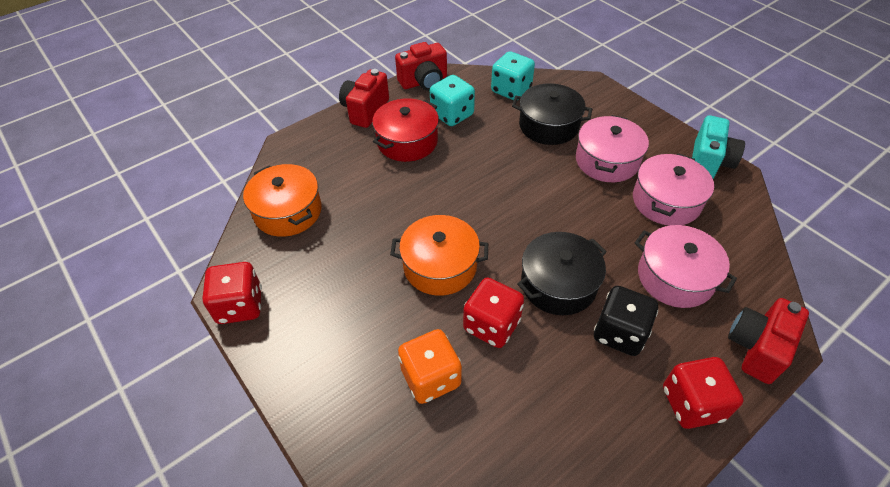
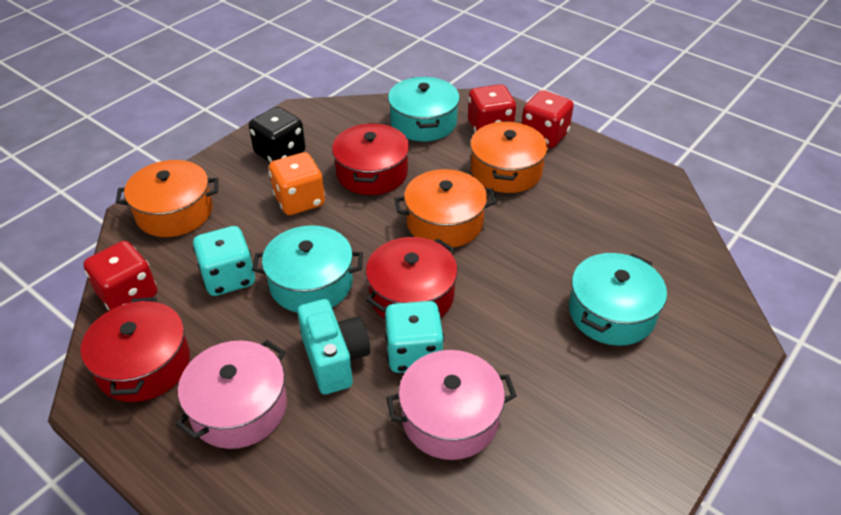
black pot: 2 -> 0
orange pot: 2 -> 3
pink pot: 3 -> 2
red camera: 3 -> 0
red pot: 1 -> 3
turquoise pot: 0 -> 3

